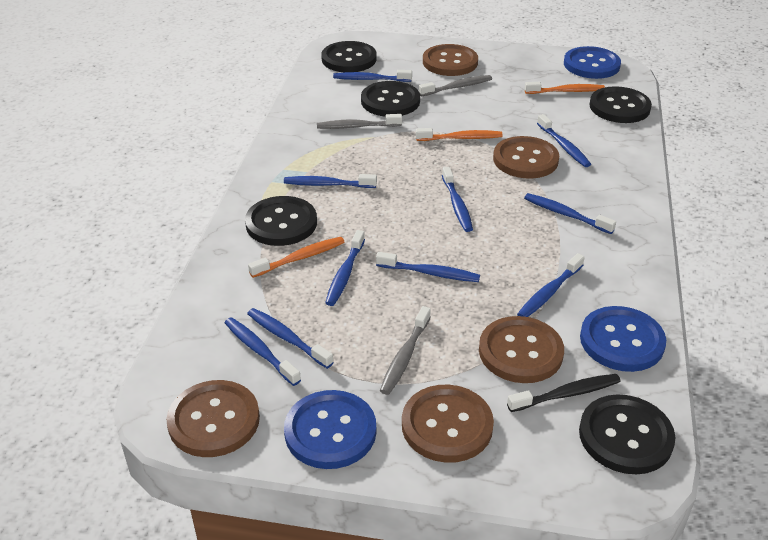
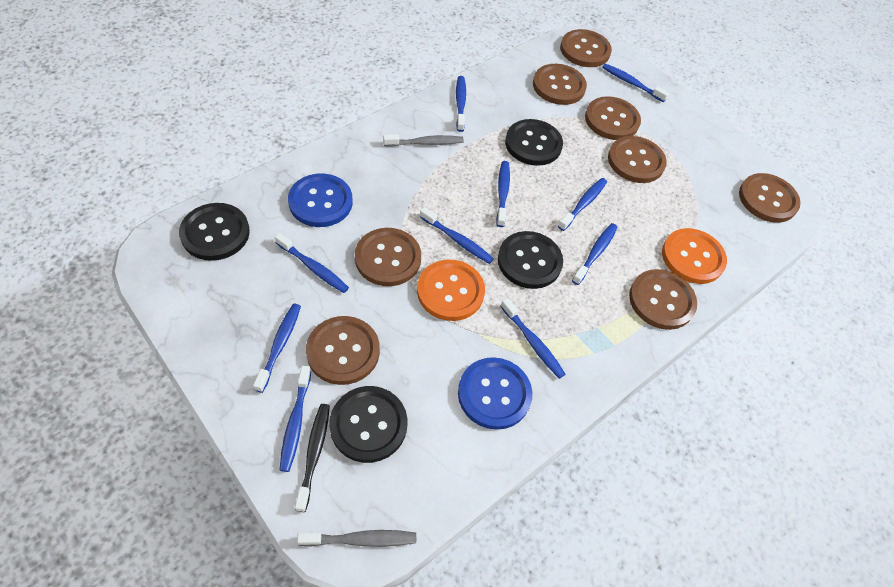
black button: 5 -> 4
blue button: 3 -> 2
brown button: 5 -> 8
grey toothbrush: 3 -> 2
orange button: 0 -> 2
orange toothbrush: 3 -> 0

